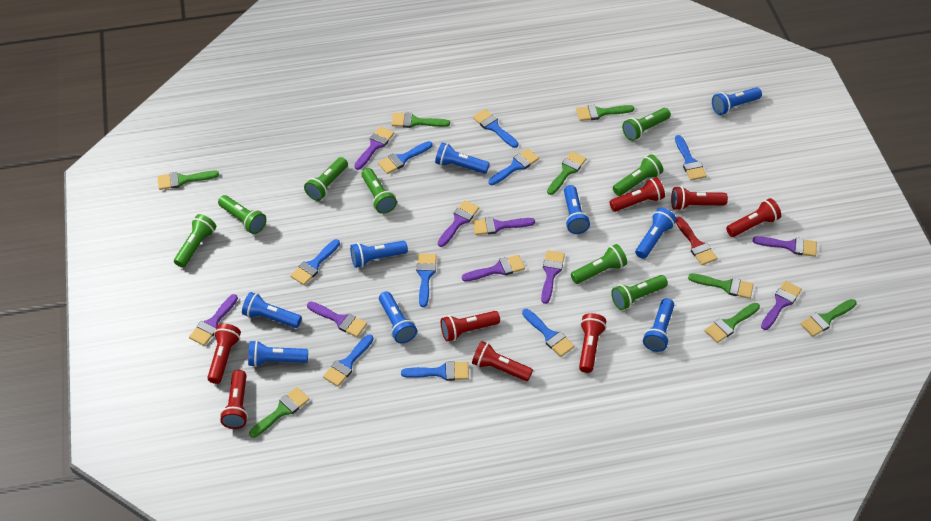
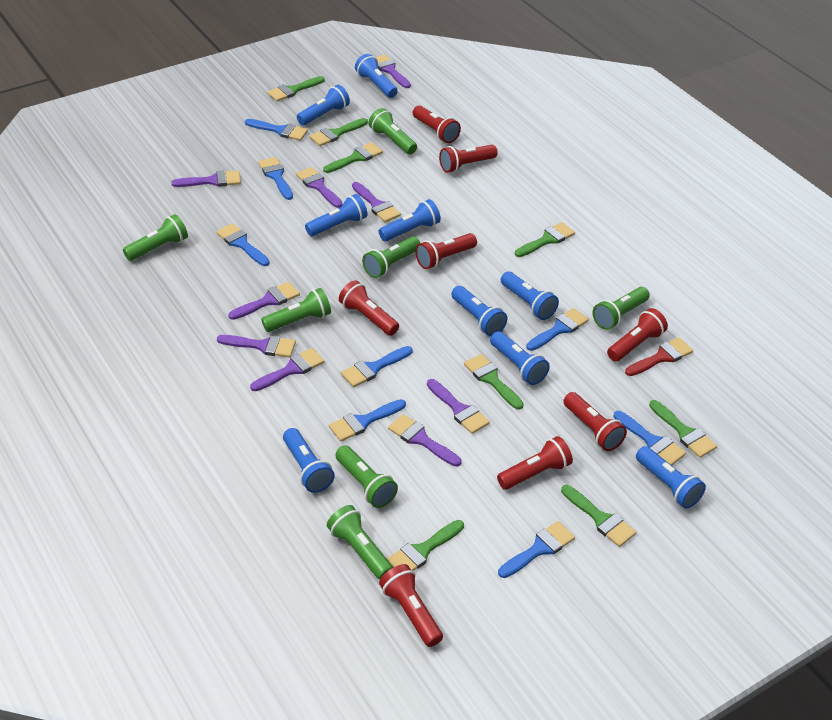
blue brush: 9 -> 8
green flashlight: 8 -> 7

